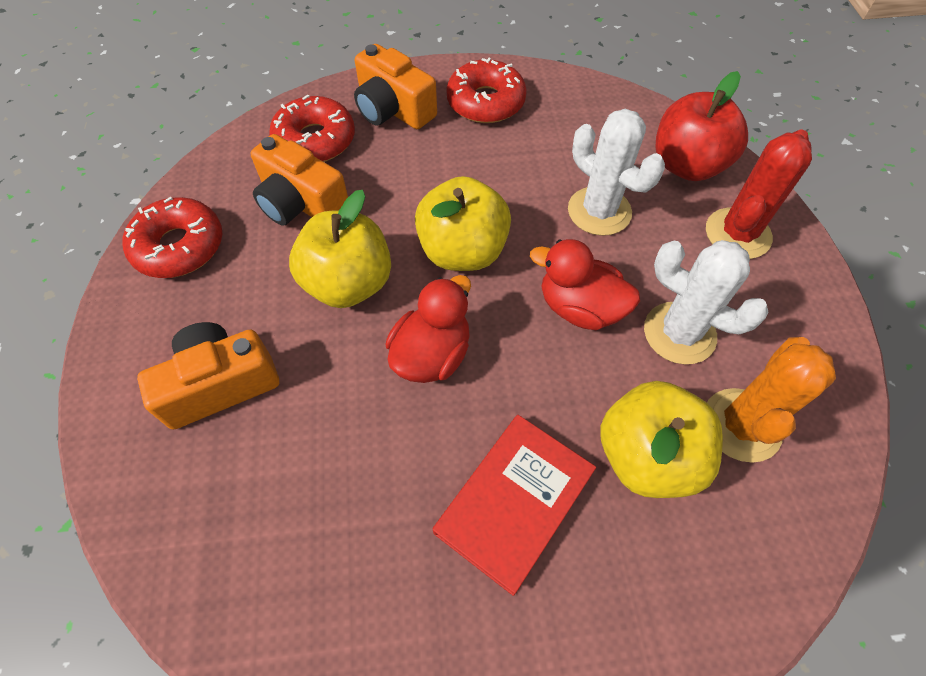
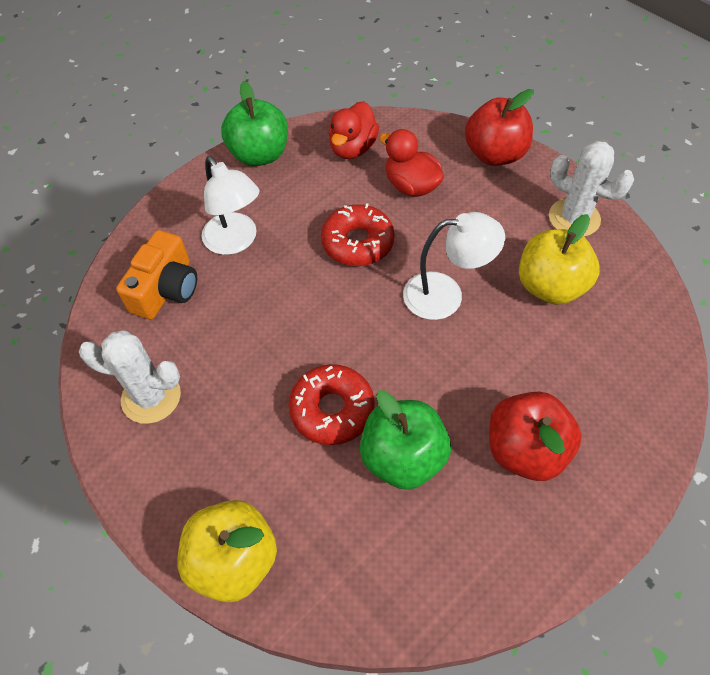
green apple: 0 -> 2
orange cactus: 1 -> 0
orange camera: 3 -> 1
red apple: 1 -> 2
red book: 1 -> 0
red cactus: 1 -> 0
red donut: 3 -> 2
white lamp: 0 -> 2
yellow apple: 3 -> 2

